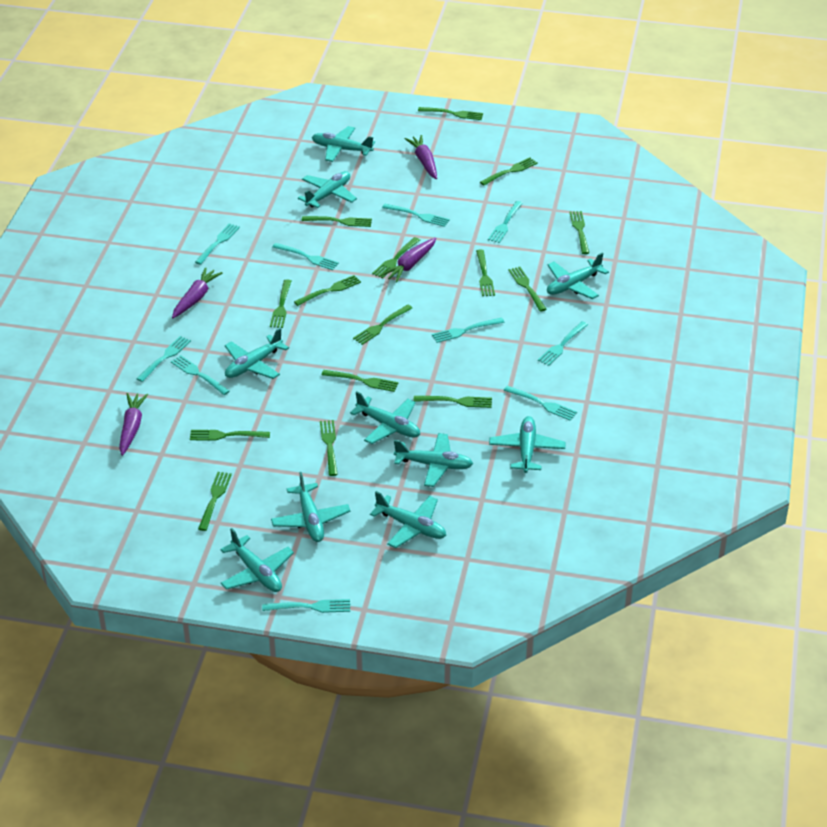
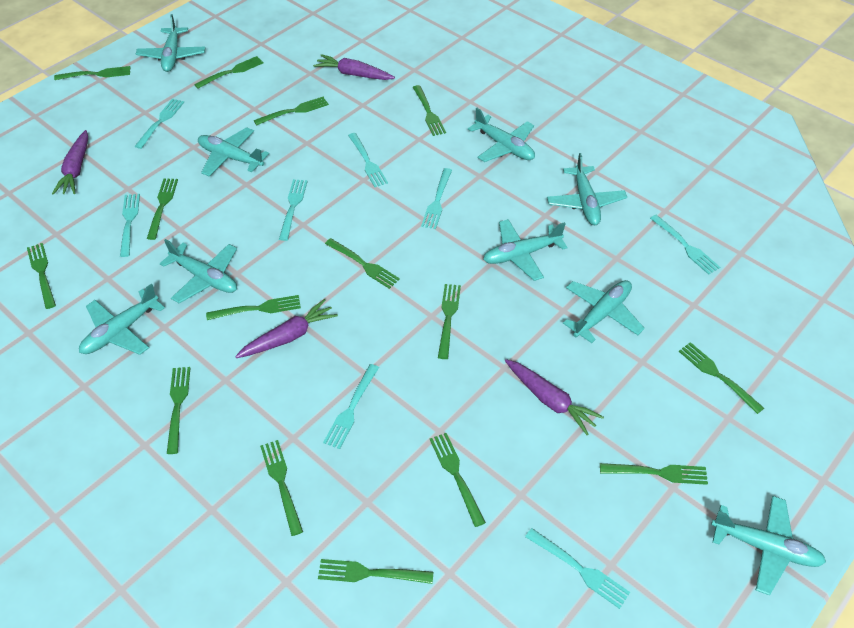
turquoise fork: 10 -> 8
turquoise plane: 10 -> 9

